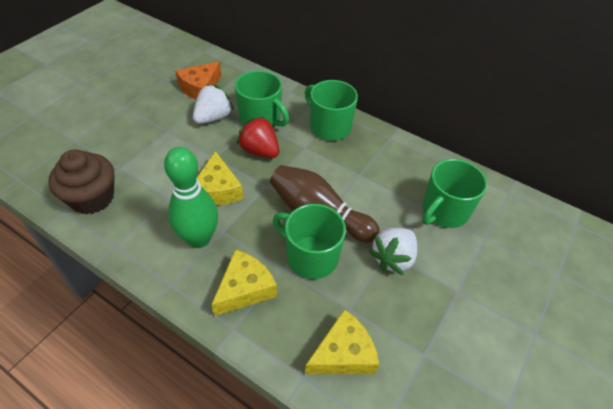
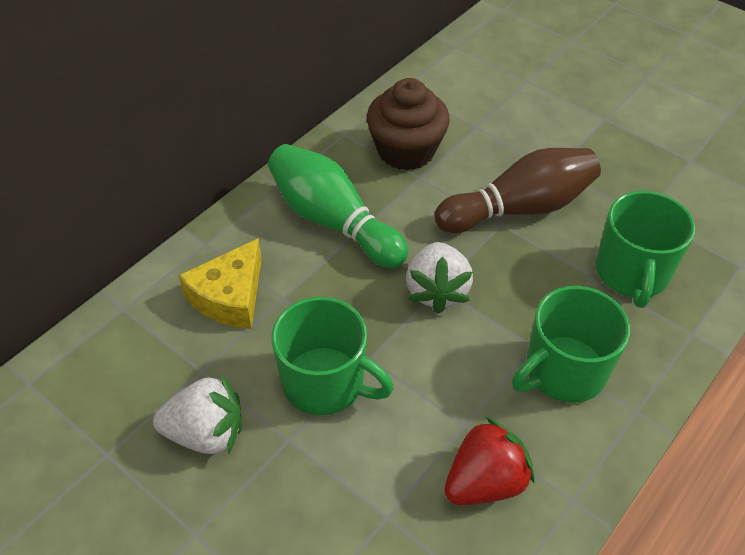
green mug: 4 -> 3
orange cheese: 1 -> 0
yellow cheese: 3 -> 1

